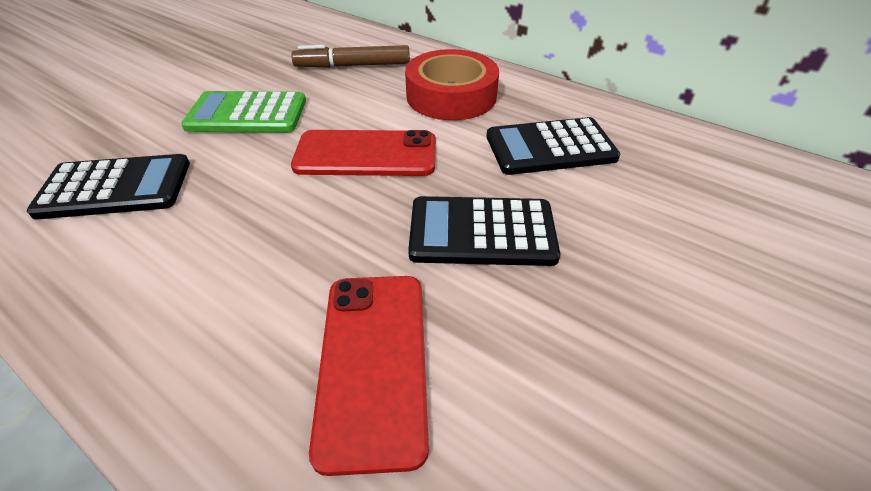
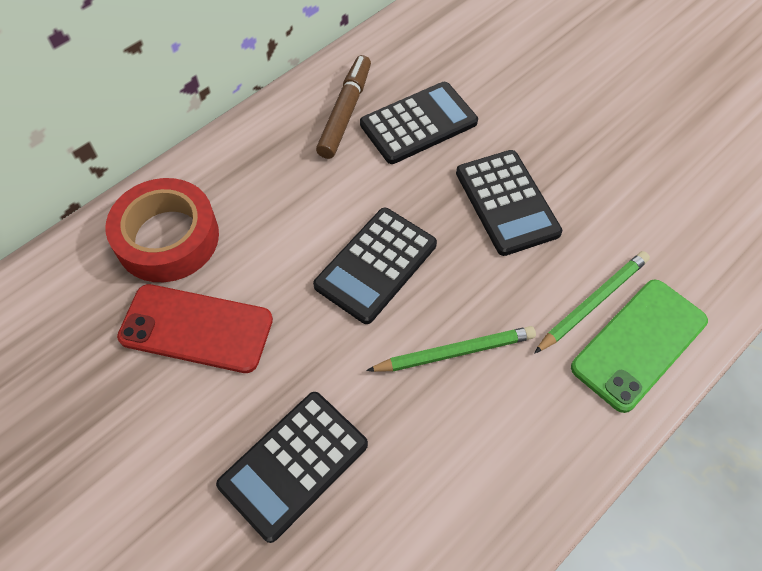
black calculator: 3 -> 4
green calculator: 1 -> 0
green pencil: 0 -> 2
green phone: 0 -> 1
red phone: 2 -> 1

